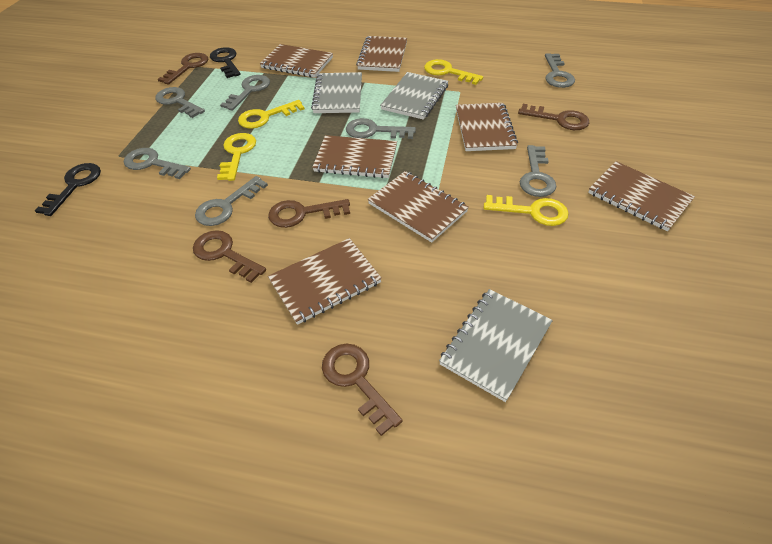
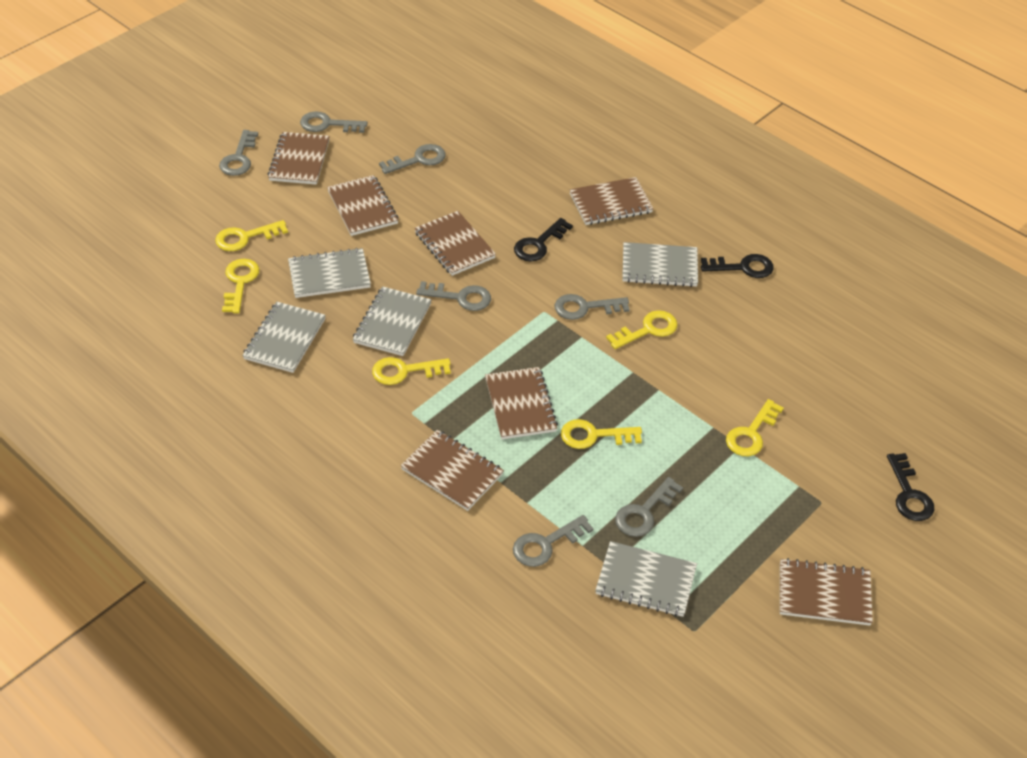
black key: 2 -> 3
brown key: 5 -> 0
grey notebook: 3 -> 5
yellow key: 4 -> 6

